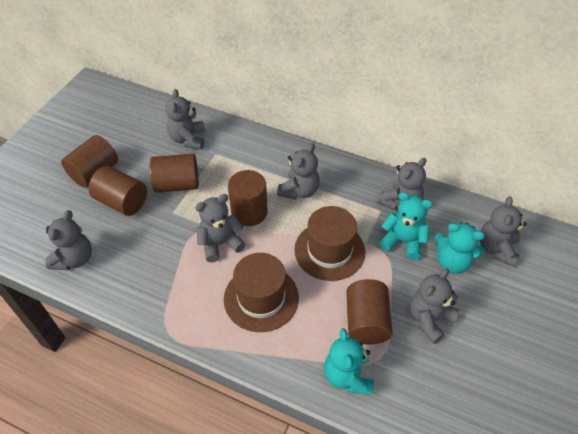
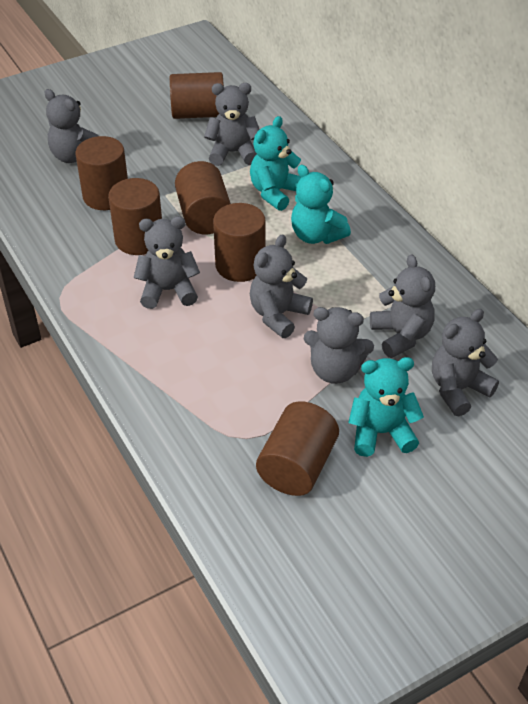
brown cylinder: 5 -> 6
brown hat: 2 -> 0

